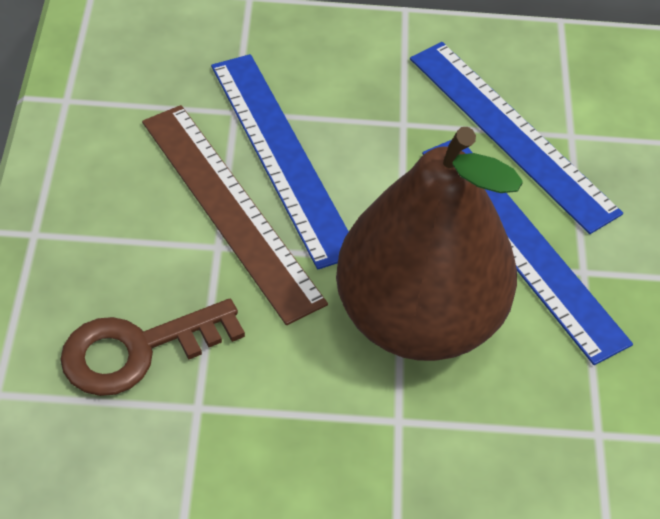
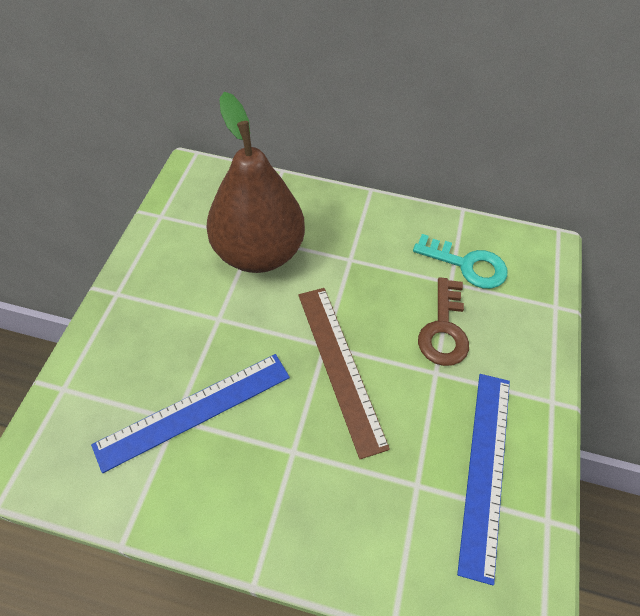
blue ruler: 3 -> 2
turquoise key: 0 -> 1

